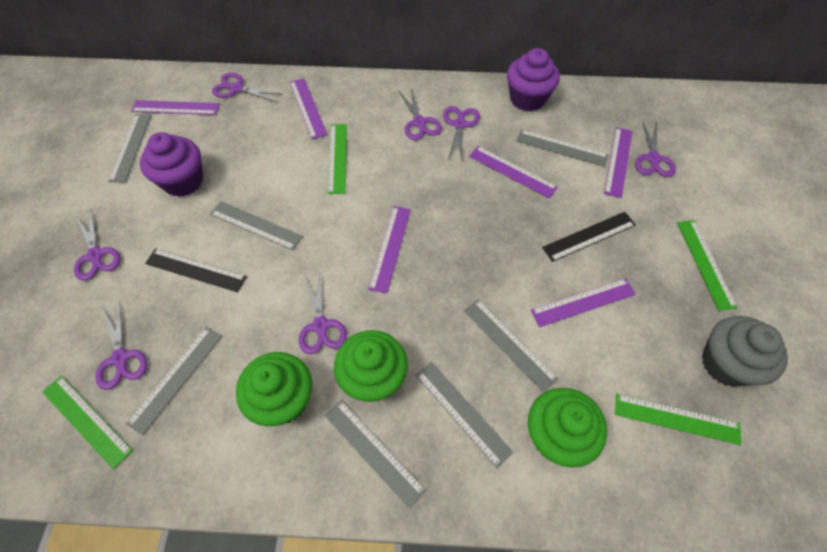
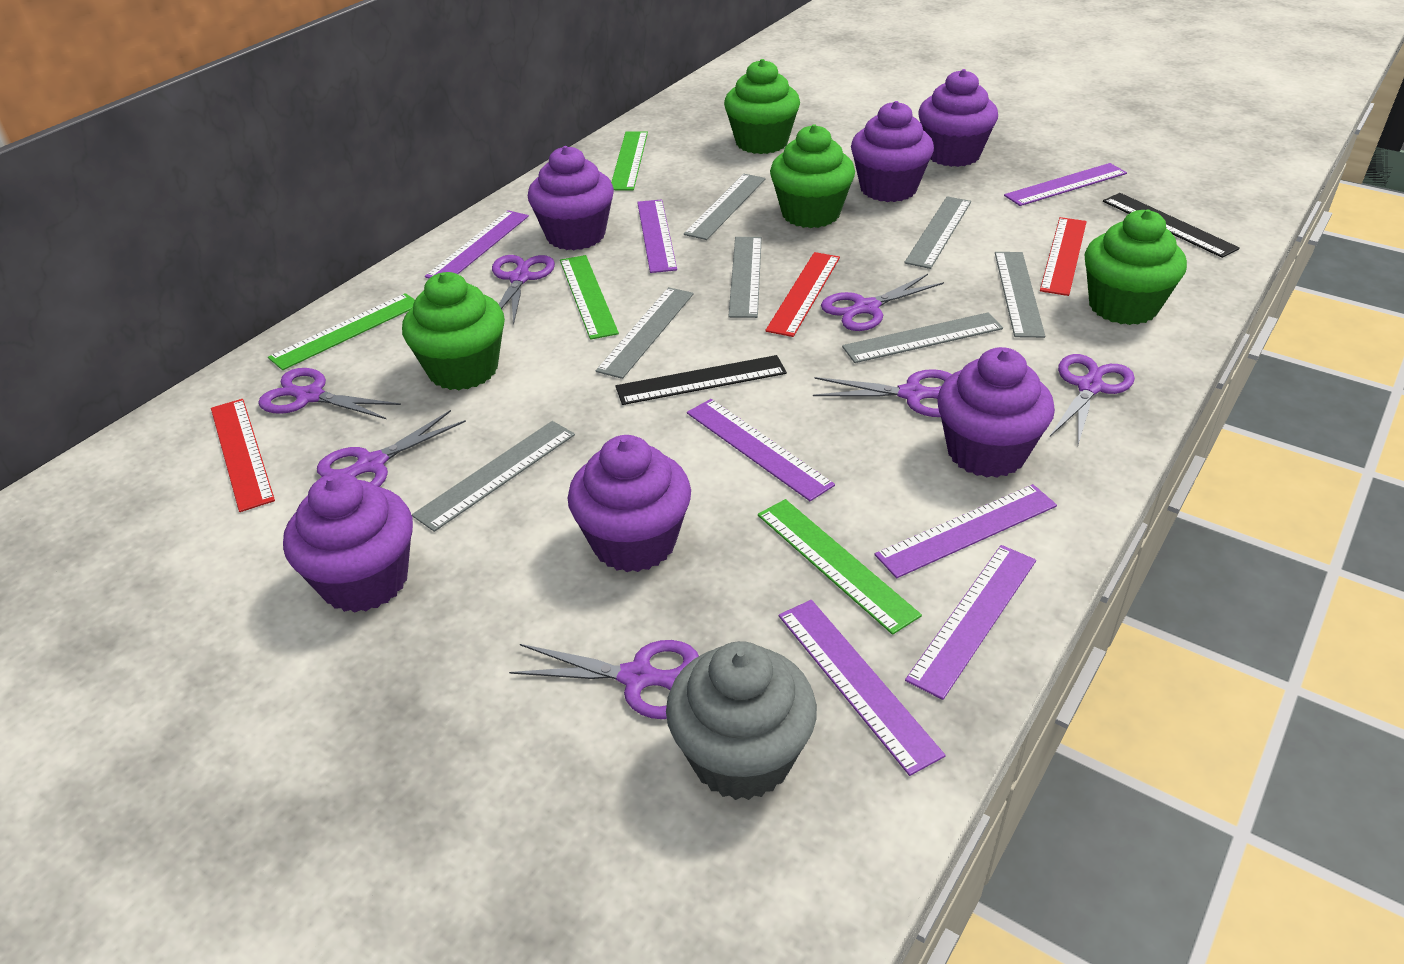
green cupcake: 3 -> 4
purple cupcake: 2 -> 6
purple ruler: 6 -> 7
red ruler: 0 -> 3

